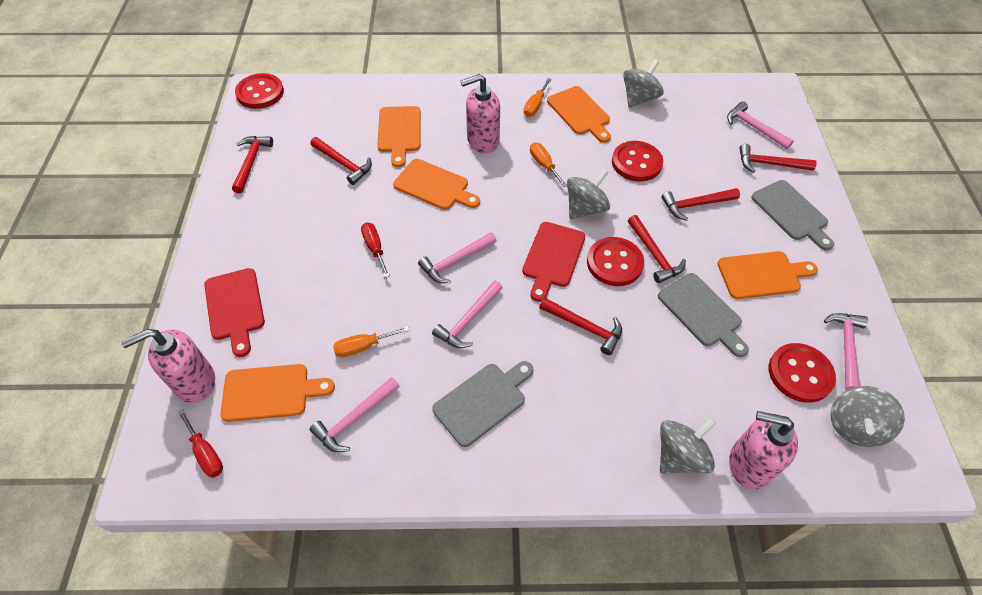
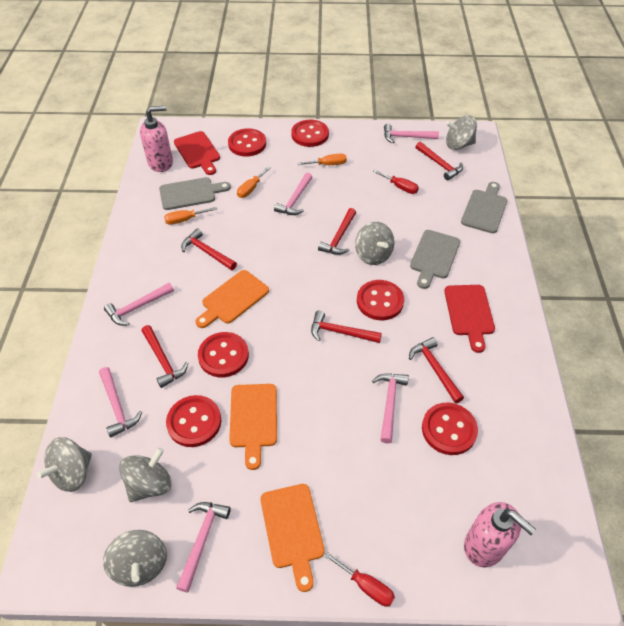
grey spinning top: 4 -> 5
orange cutting board: 5 -> 3
pink hammer: 5 -> 6
pink soap dispenser: 3 -> 2
red button: 4 -> 6

